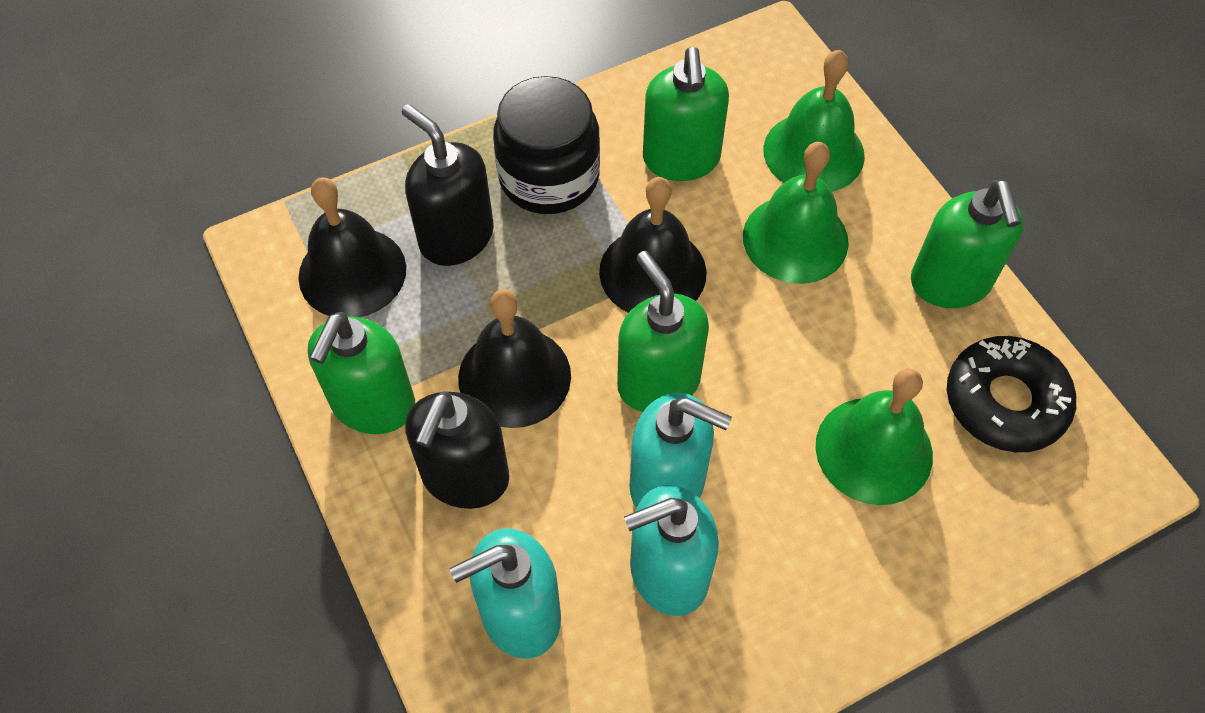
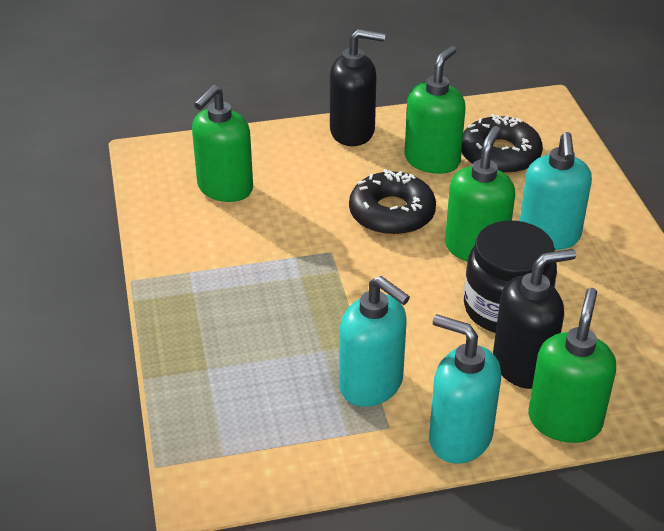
black bell: 3 -> 0
black donut: 1 -> 2
green bell: 3 -> 0

